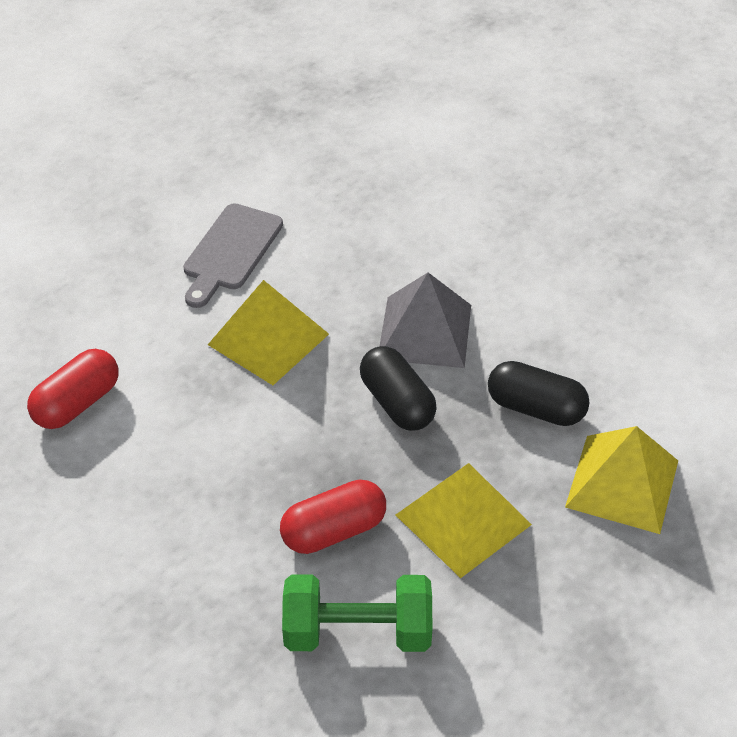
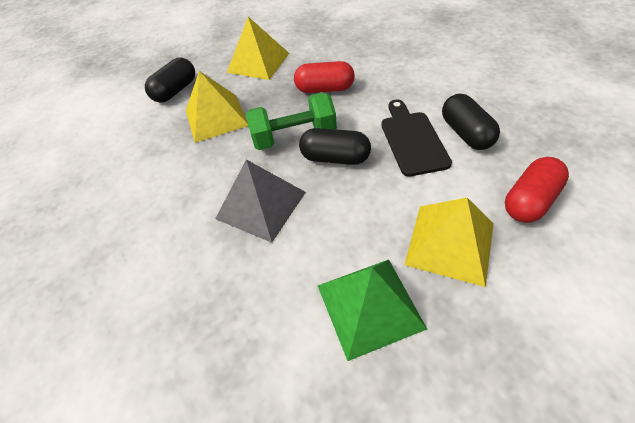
black capsule: 2 -> 3
black cutting board: 0 -> 1
green pyramid: 0 -> 1
grey cutting board: 1 -> 0

